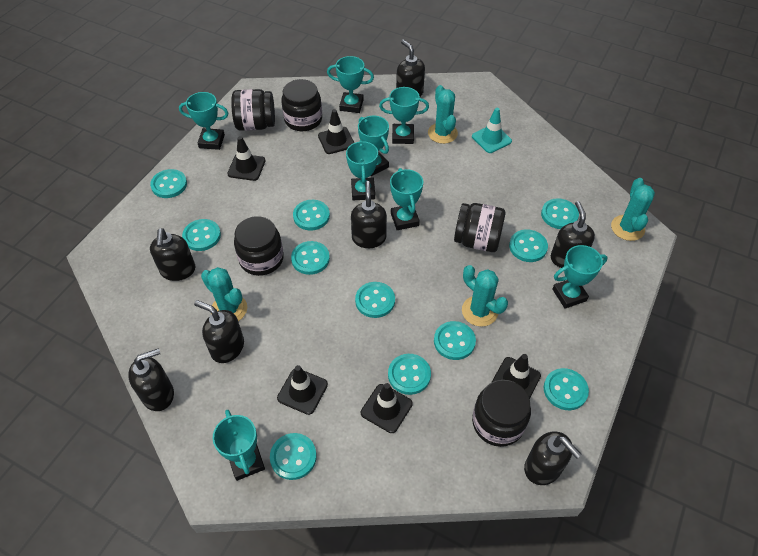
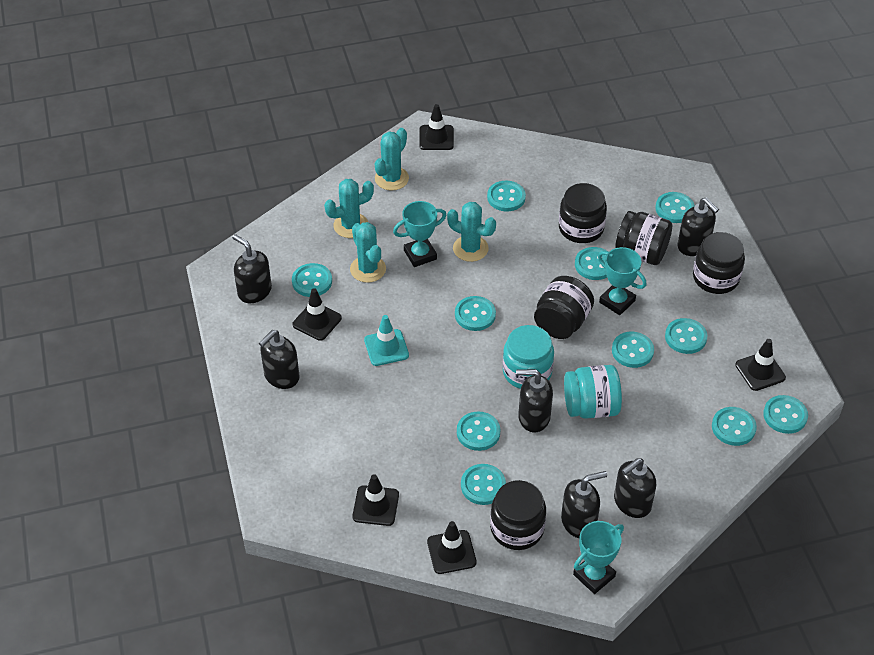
black soap dispenser: 7 -> 6
turquoise jar: 0 -> 2
turquoise trophy: 8 -> 3

